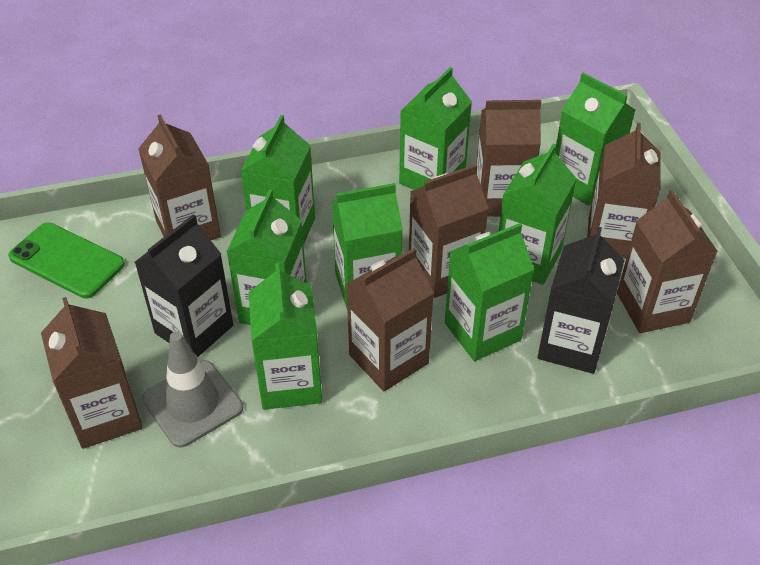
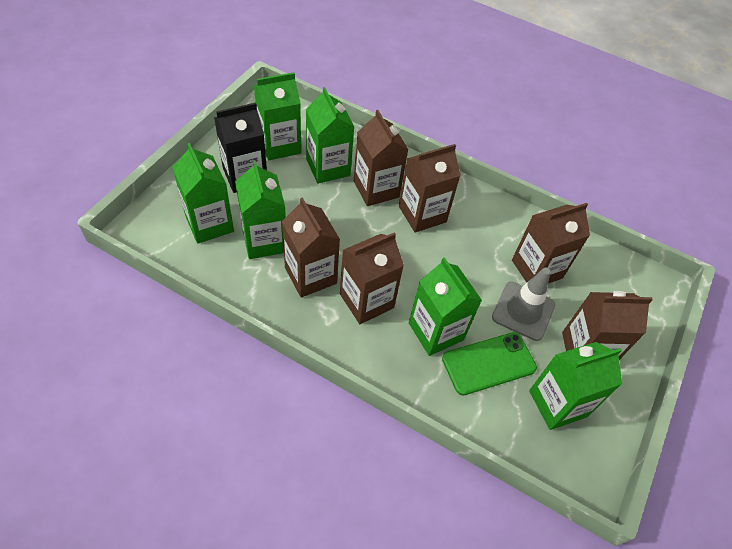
black carton: 2 -> 1
brown carton: 7 -> 6
green carton: 8 -> 6

